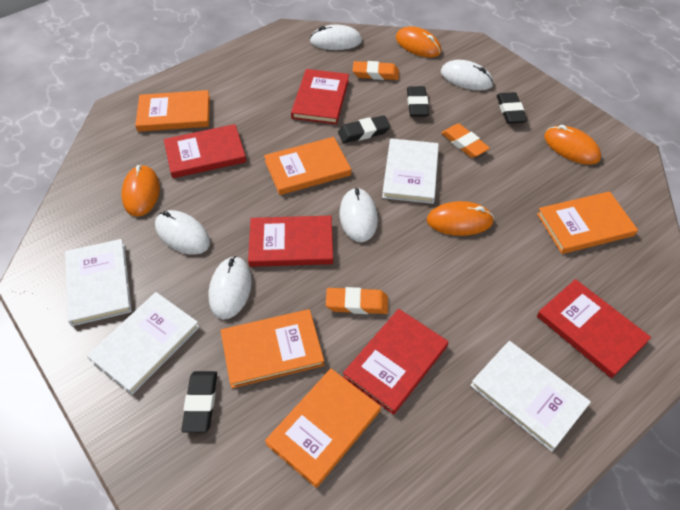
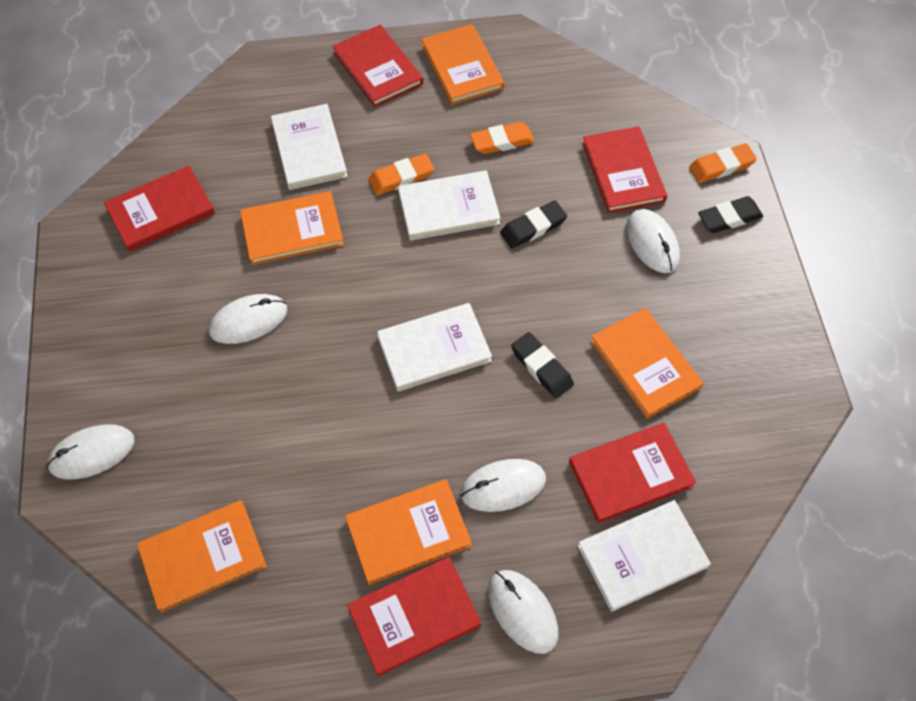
black eraser: 4 -> 3
orange mouse: 4 -> 0

